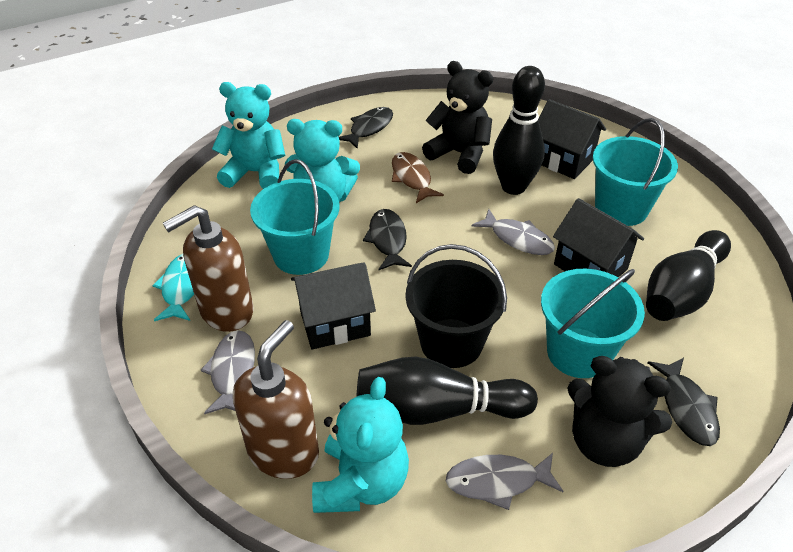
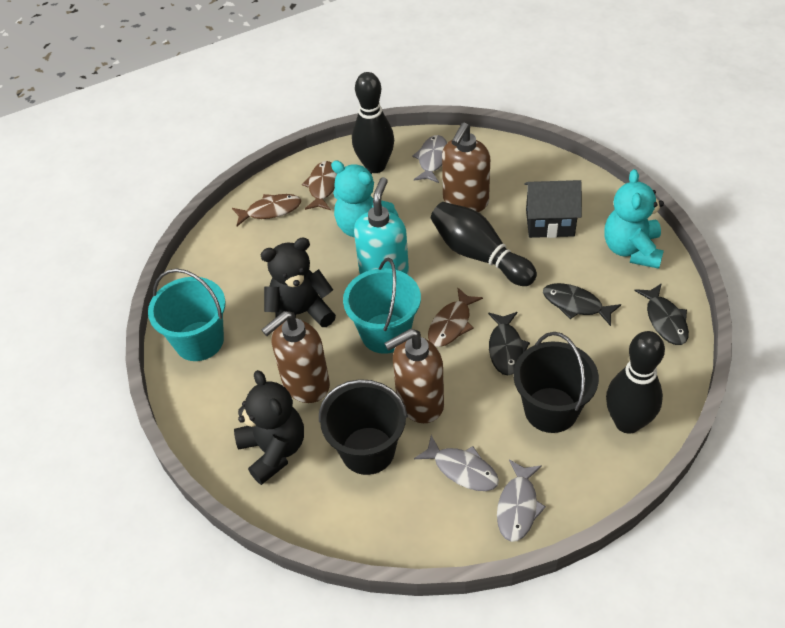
black bucket: 1 -> 2
black house: 3 -> 1
brown fish: 1 -> 3
brown soap dispenser: 2 -> 3
turquoise bucket: 3 -> 2
turquoise fish: 1 -> 0
turquoise soap dispenser: 0 -> 1
turquoise teddy bear: 3 -> 2

